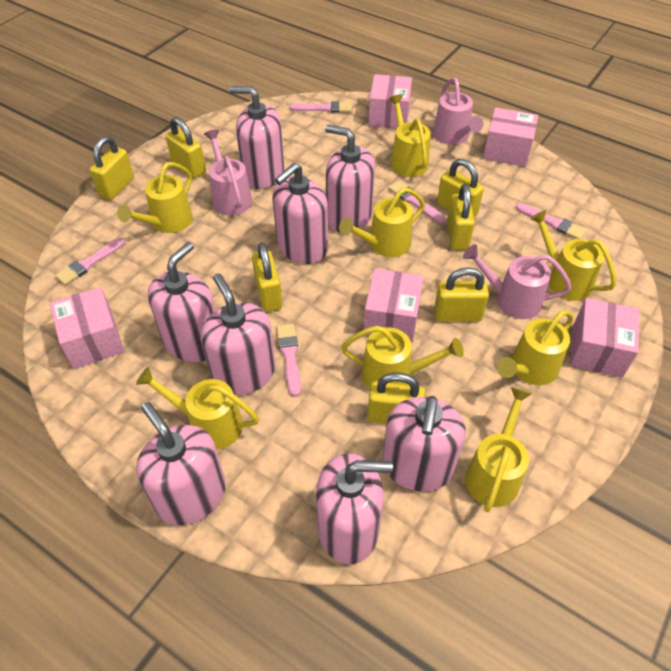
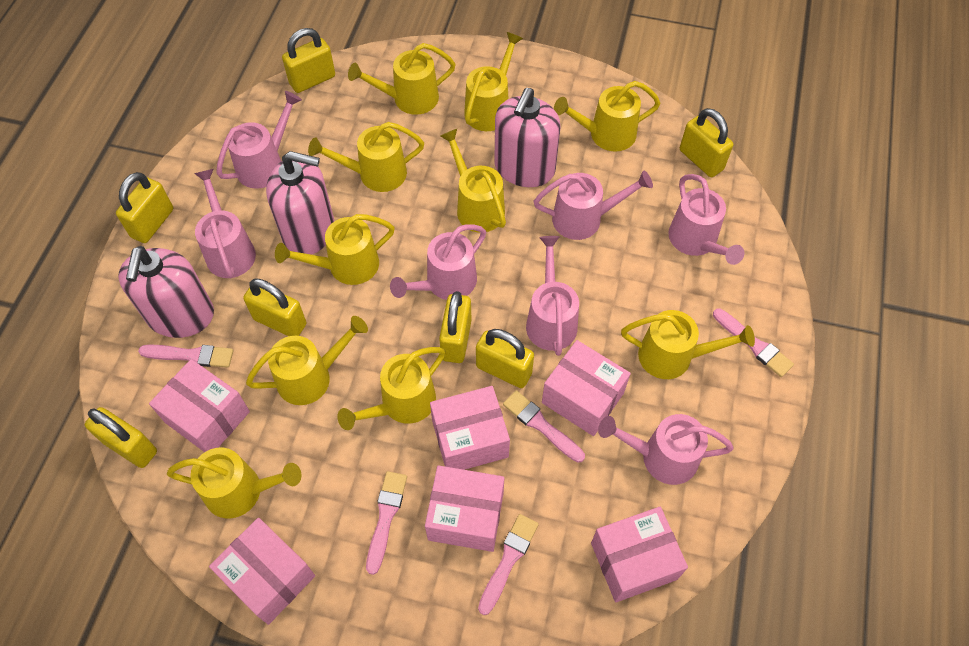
pink box: 5 -> 6
pink soap dispenser: 8 -> 3
pink watering can: 3 -> 7
yellow watering can: 8 -> 10

